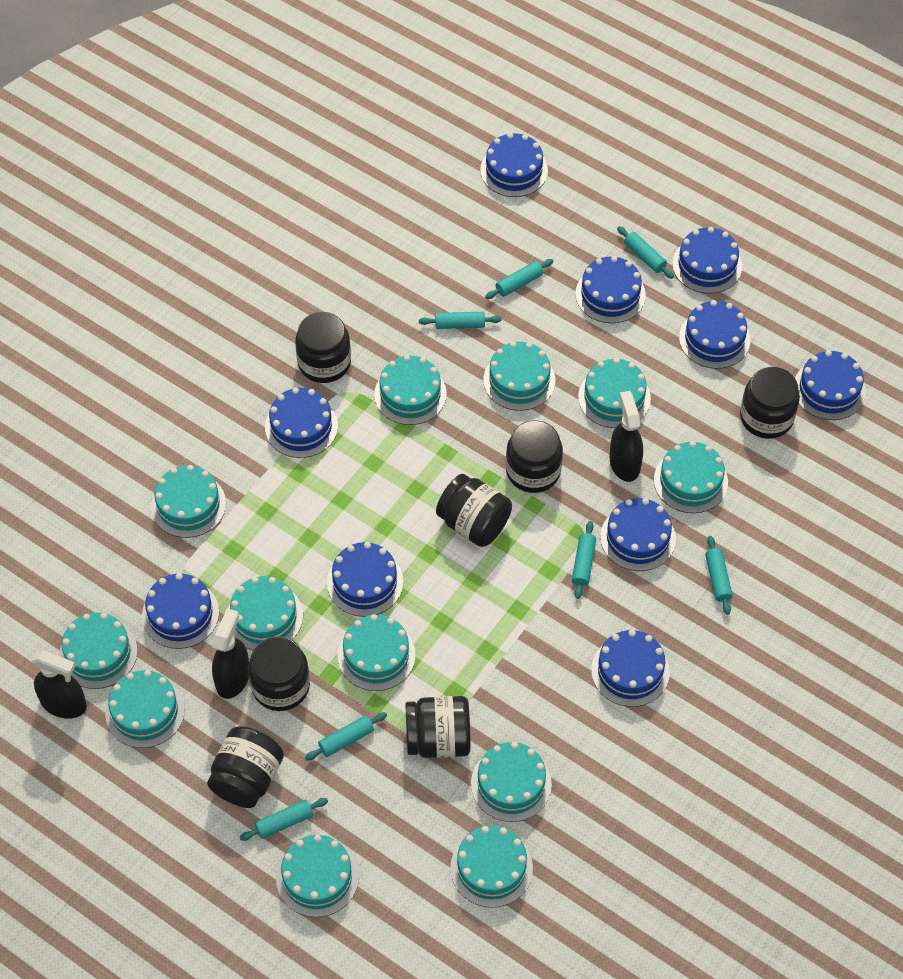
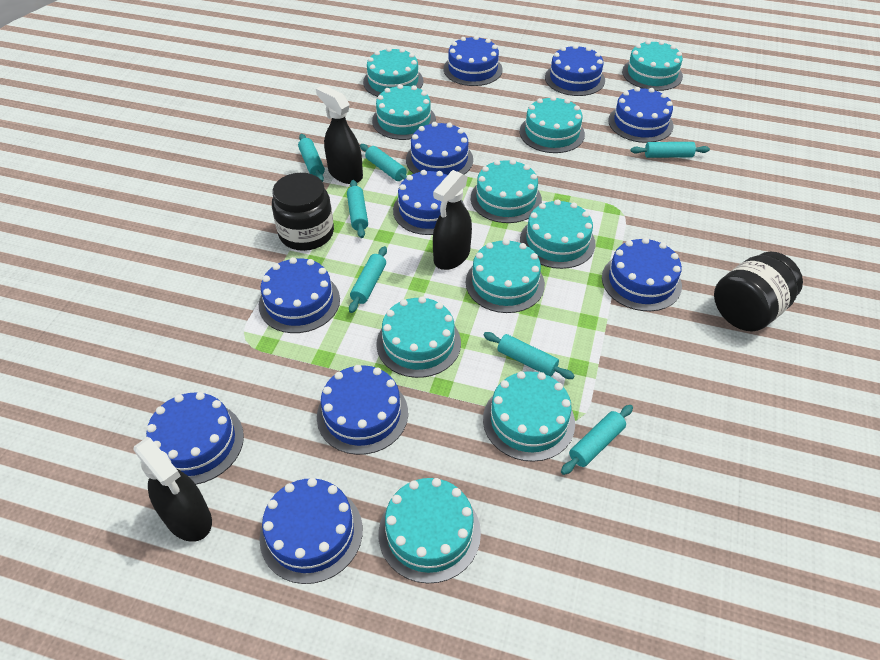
black jar: 7 -> 2
turquoise cake: 12 -> 10

